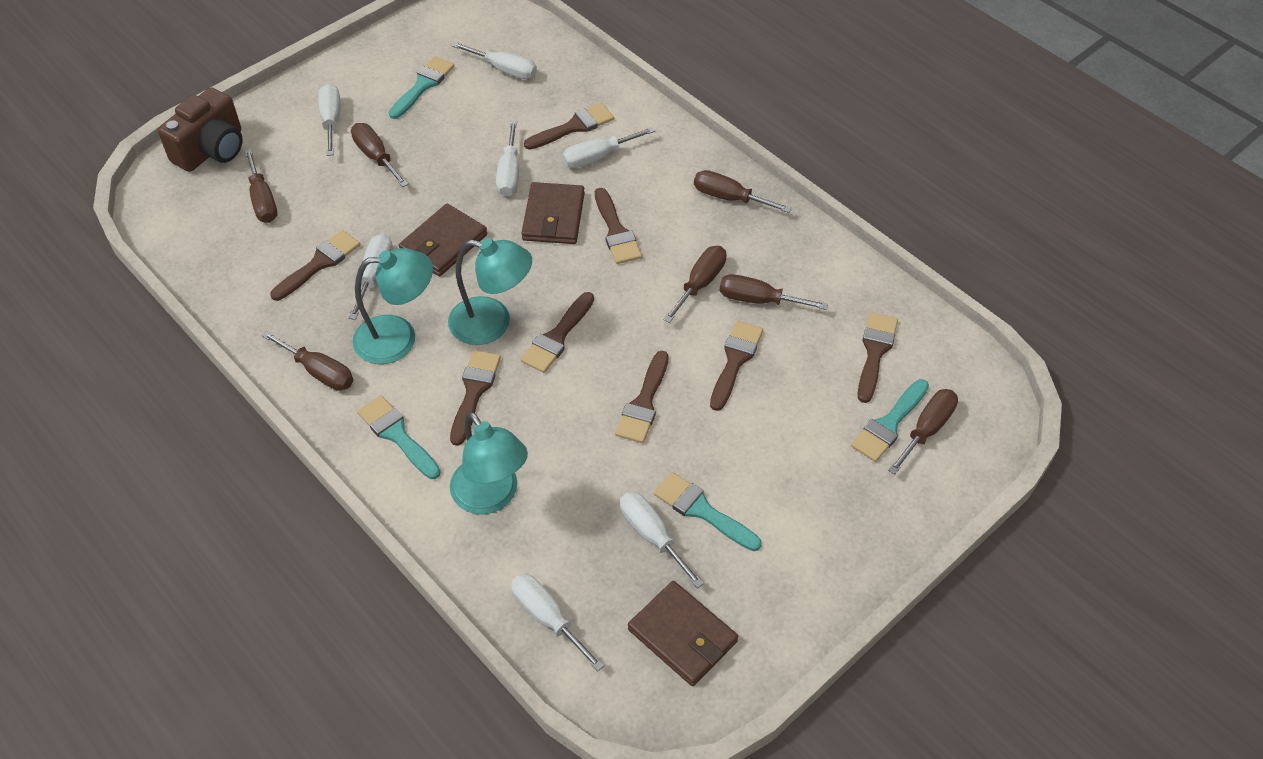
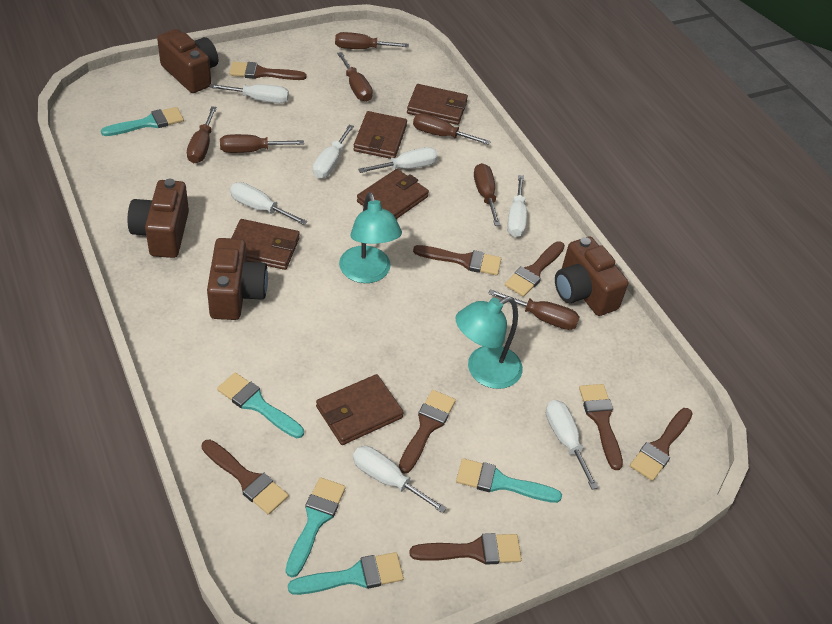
brown camera: 1 -> 4
brown wallet: 3 -> 5
turquoise brush: 4 -> 5
turquoise lamp: 3 -> 2

